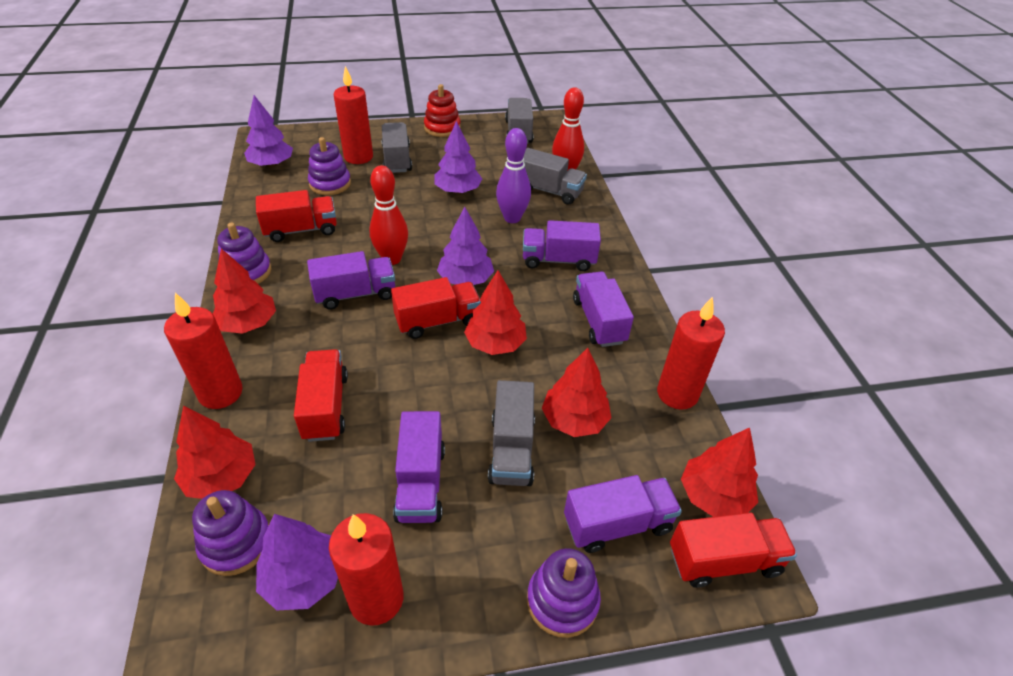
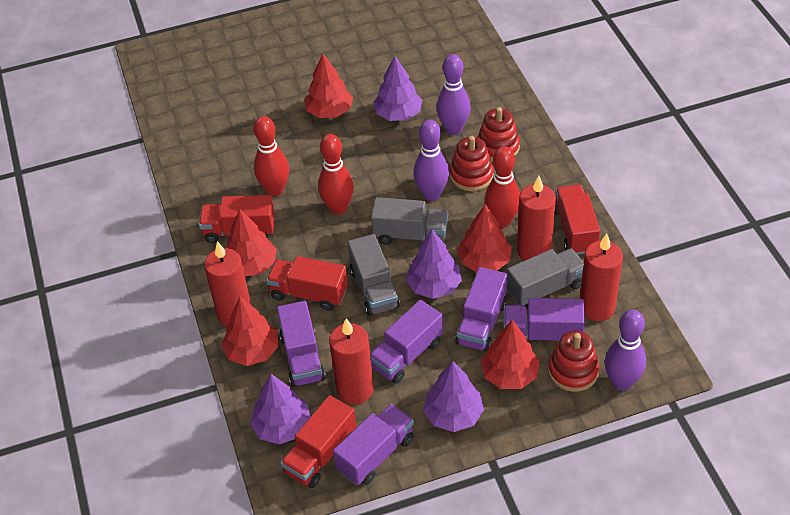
grey truck: 4 -> 3
purple bowling pin: 1 -> 3
purple stacking toy: 4 -> 0
red bowling pin: 2 -> 3
red stacking toy: 1 -> 3

